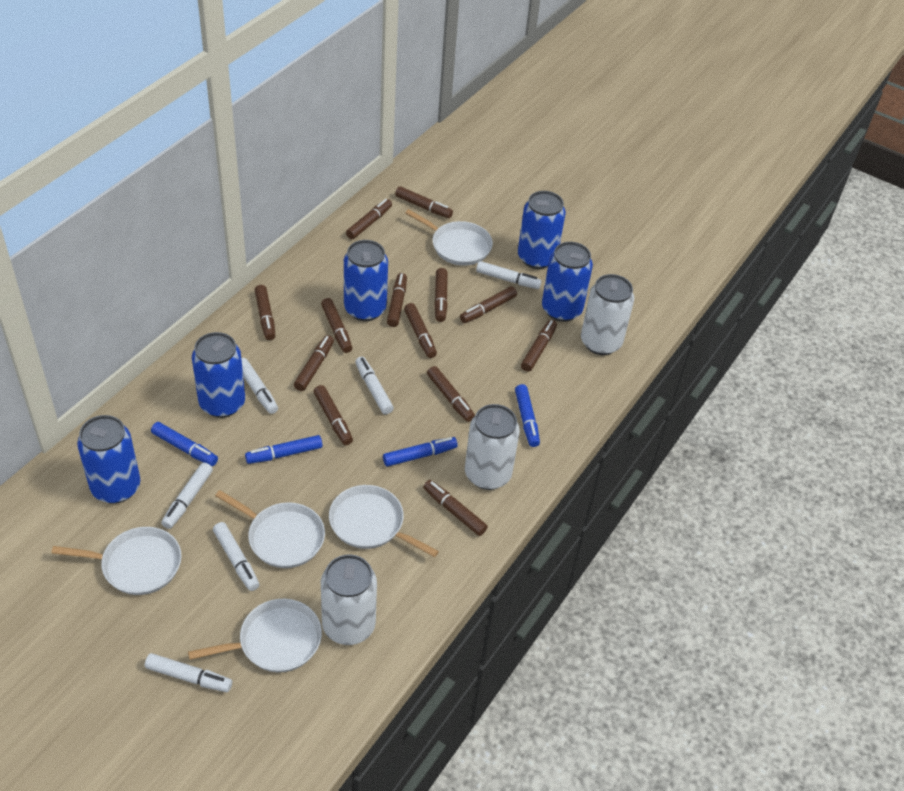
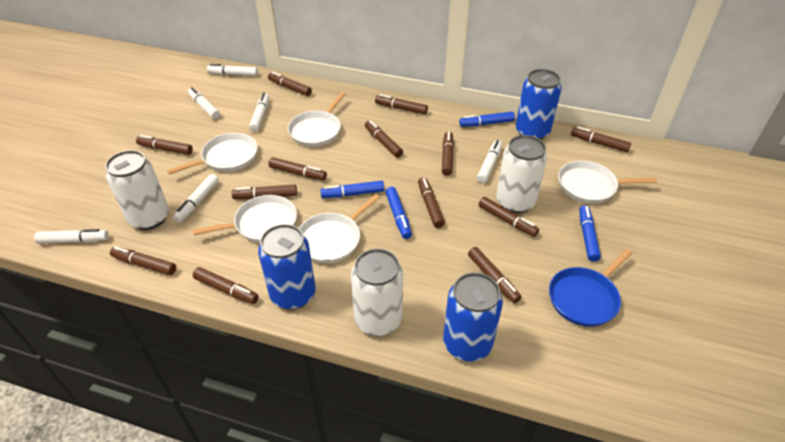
blue can: 5 -> 3
blue pan: 0 -> 1

